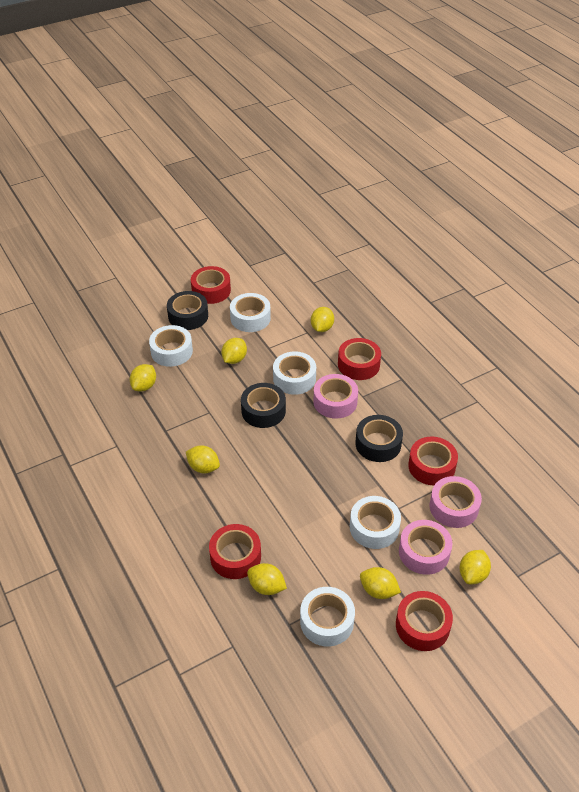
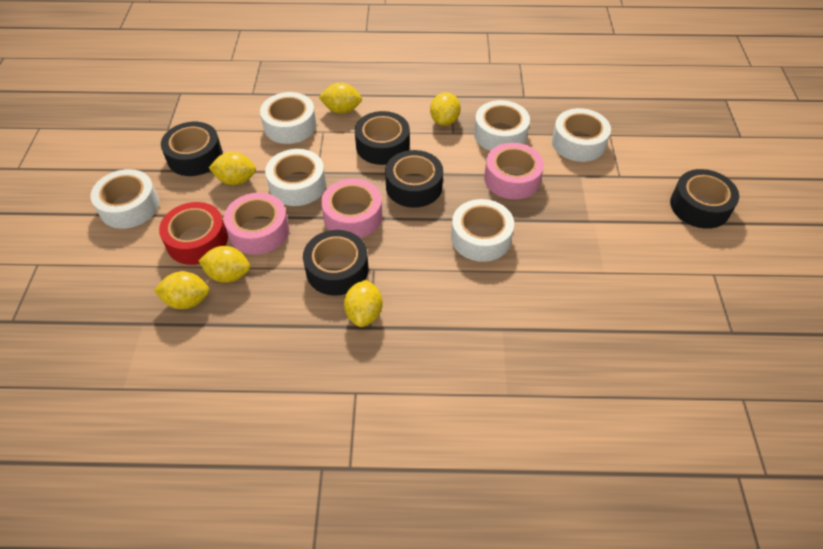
black tape: 3 -> 5
red tape: 5 -> 1
white tape: 5 -> 6
yellow lemon: 7 -> 6

